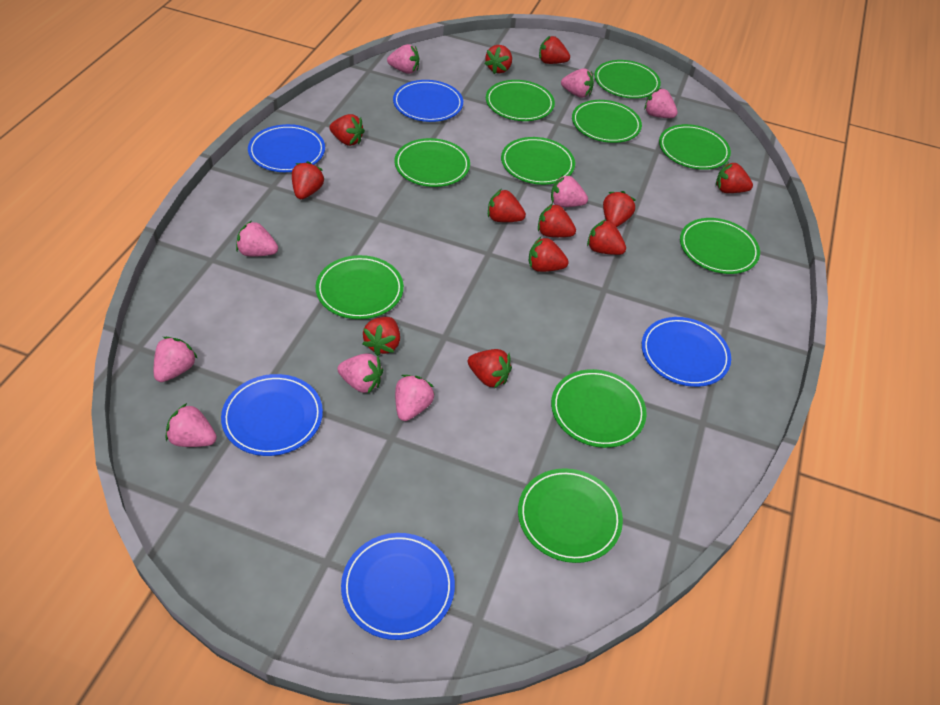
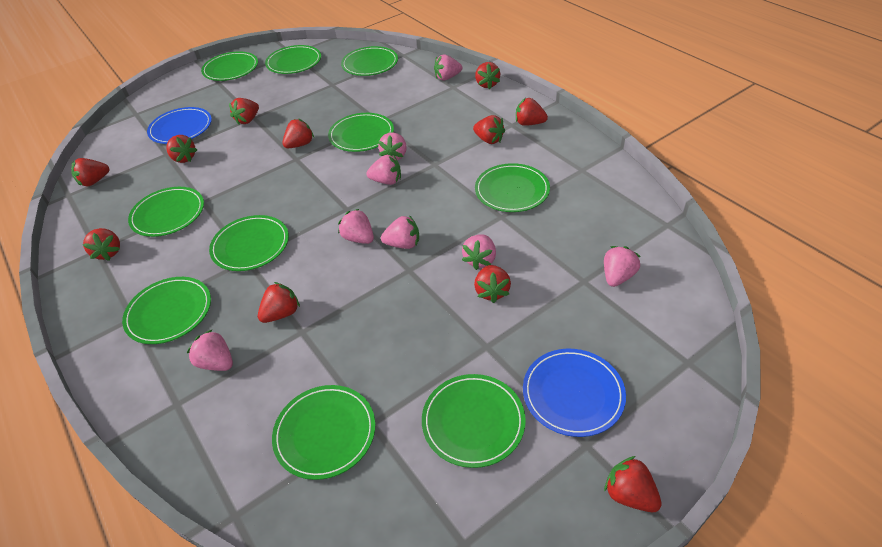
blue plate: 5 -> 2
pink strawberry: 9 -> 8
red strawberry: 12 -> 11

